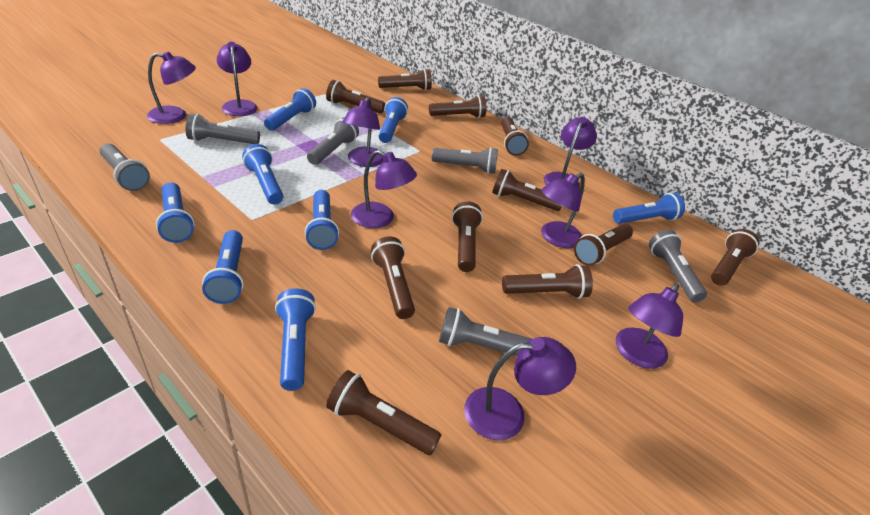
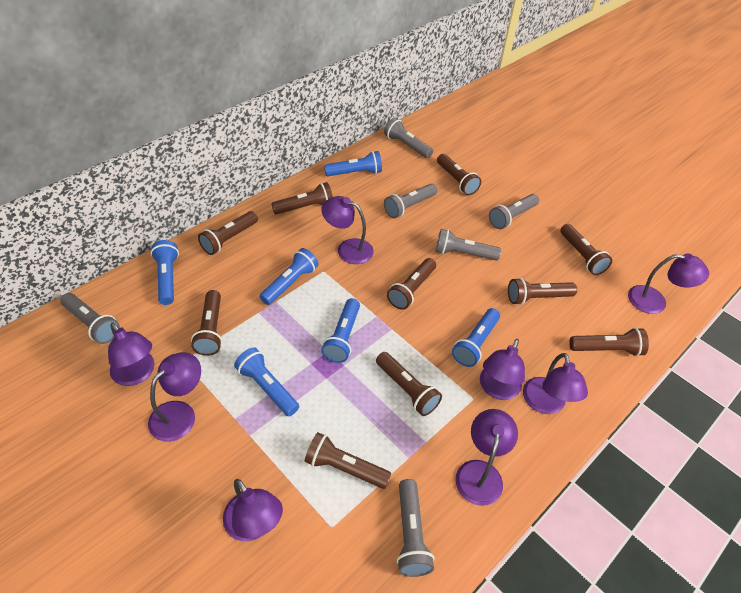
blue flashlight: 8 -> 6
brown flashlight: 11 -> 10

